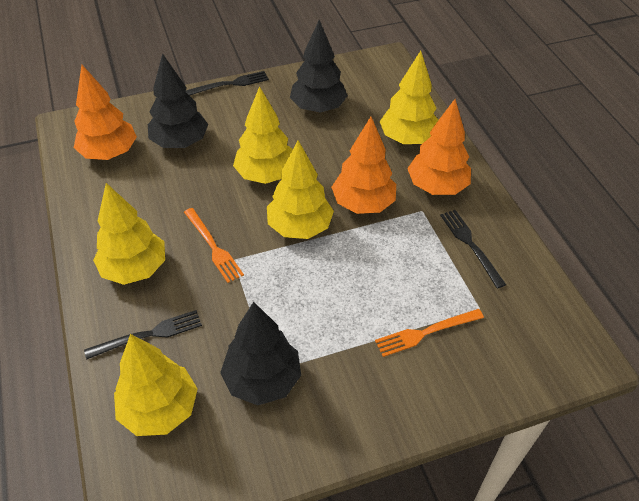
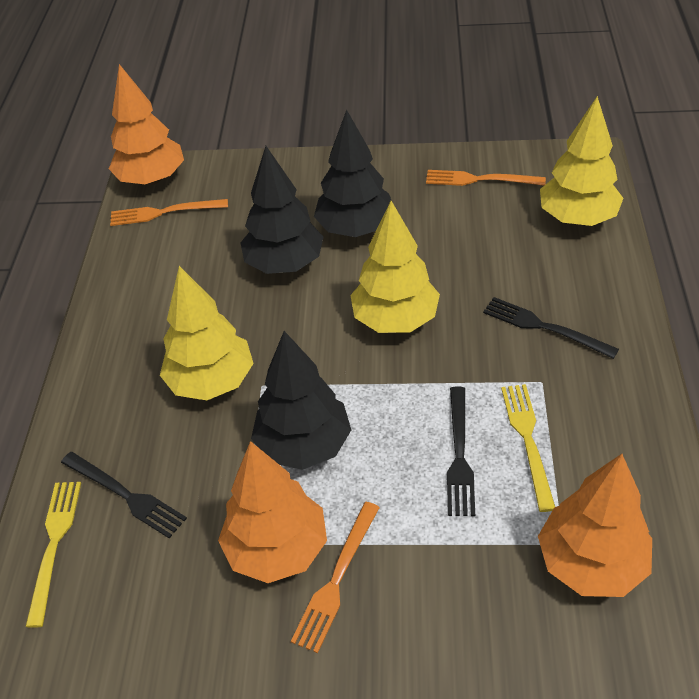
orange fork: 2 -> 3
yellow fork: 0 -> 2
yellow tree: 5 -> 3

